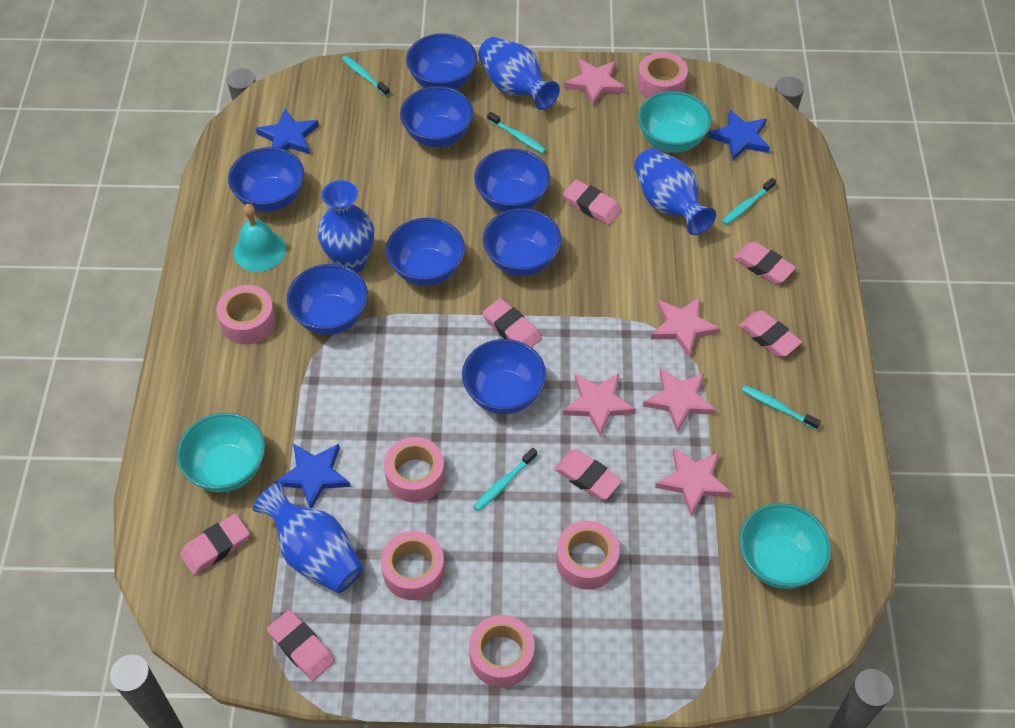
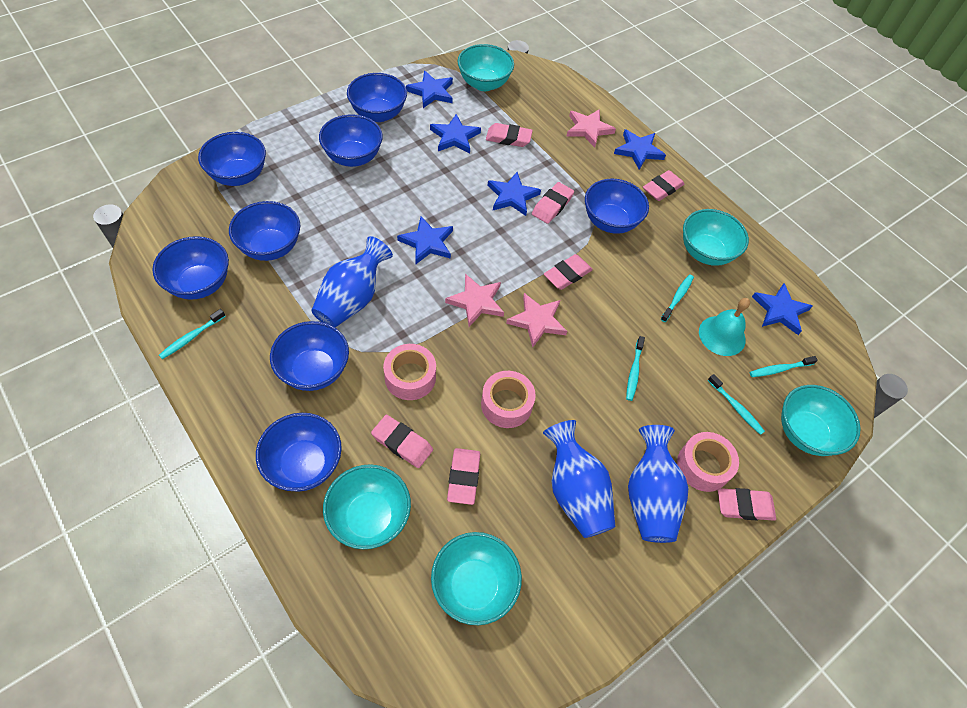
blue star: 3 -> 6
blue vase: 4 -> 3
pink star: 5 -> 3
pink tape: 6 -> 3
turquoise bowl: 3 -> 5

